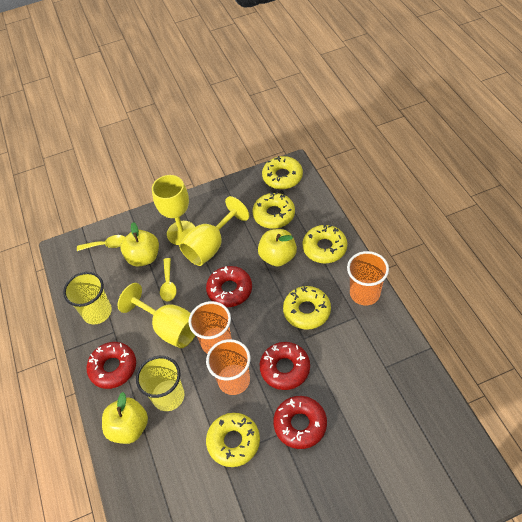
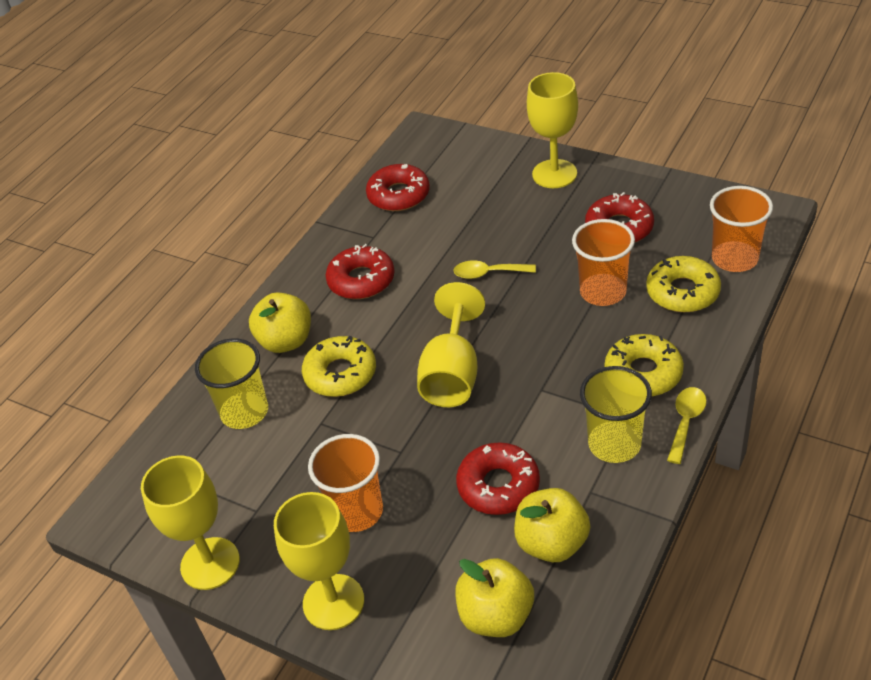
yellow donut: 5 -> 3
yellow goblet: 3 -> 4

